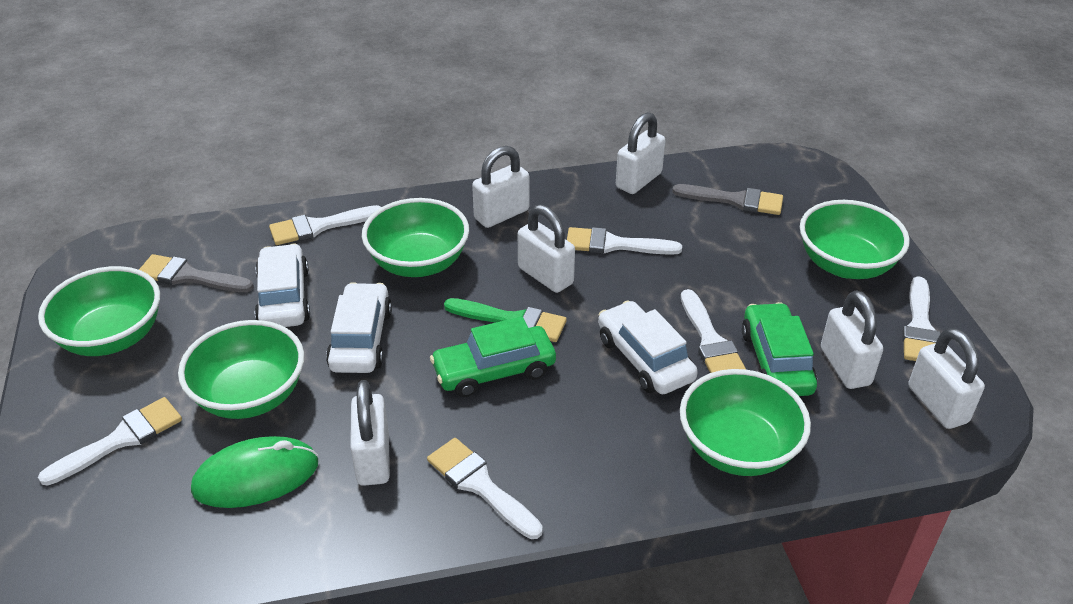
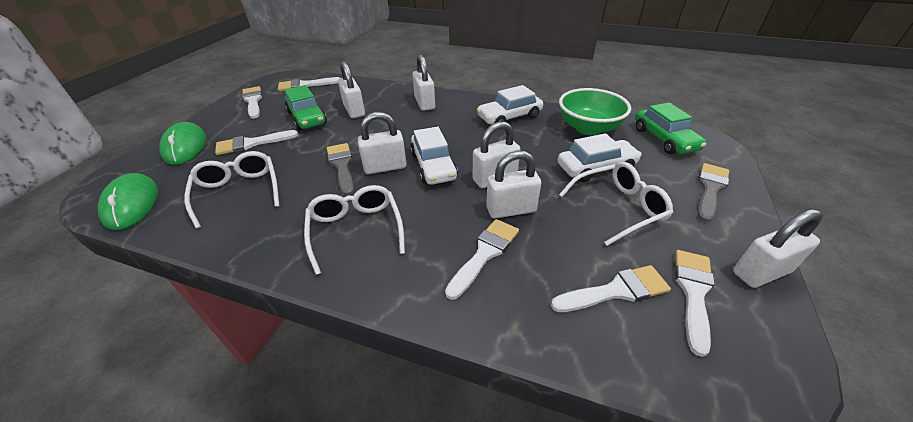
green bowl: 5 -> 1
green brush: 1 -> 0
green mouse: 1 -> 2
white glasses: 0 -> 3

